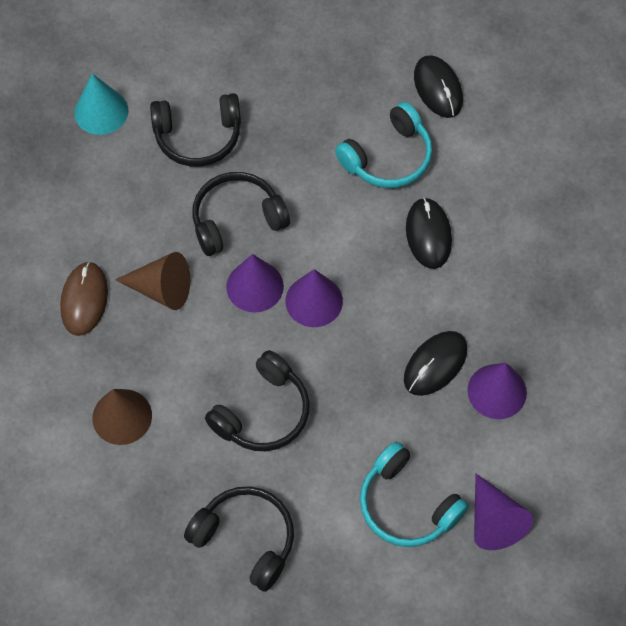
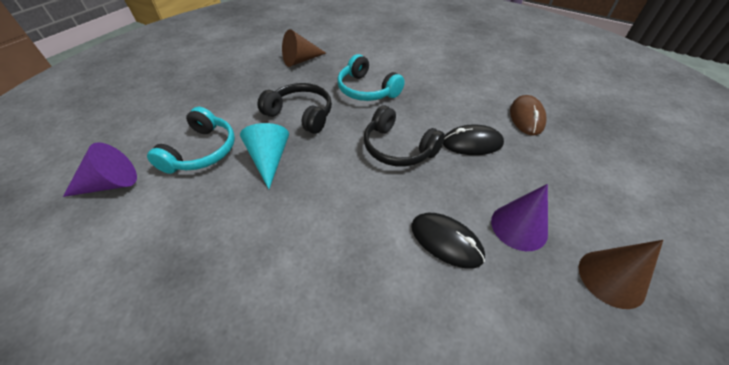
black headphones: 4 -> 2
black mouse: 3 -> 2
purple cone: 4 -> 2

